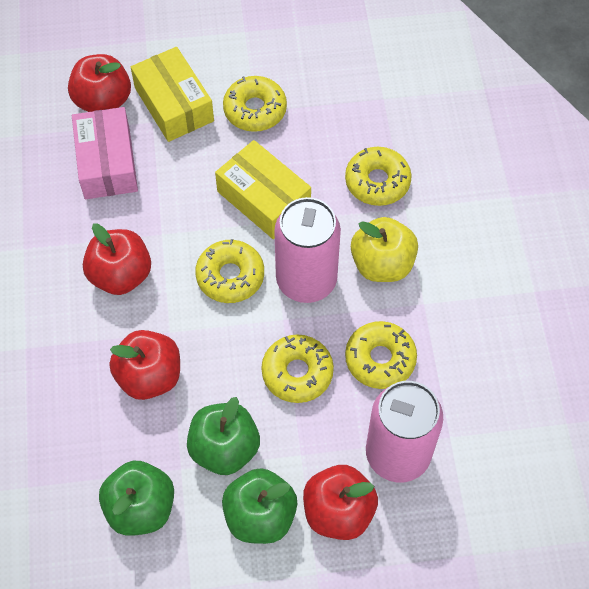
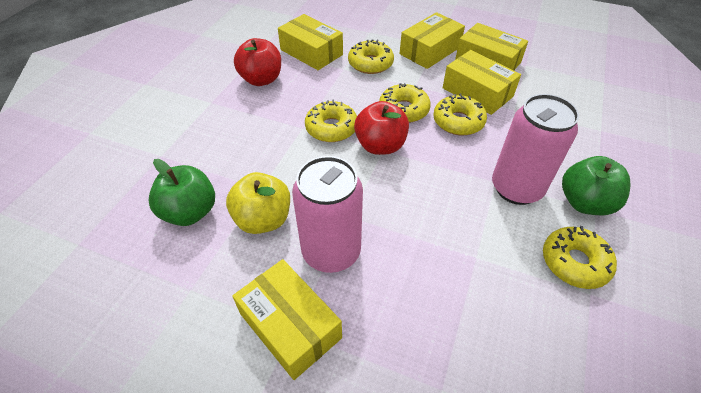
green apple: 3 -> 2
pink box: 1 -> 0
red apple: 4 -> 2
yellow box: 2 -> 5

